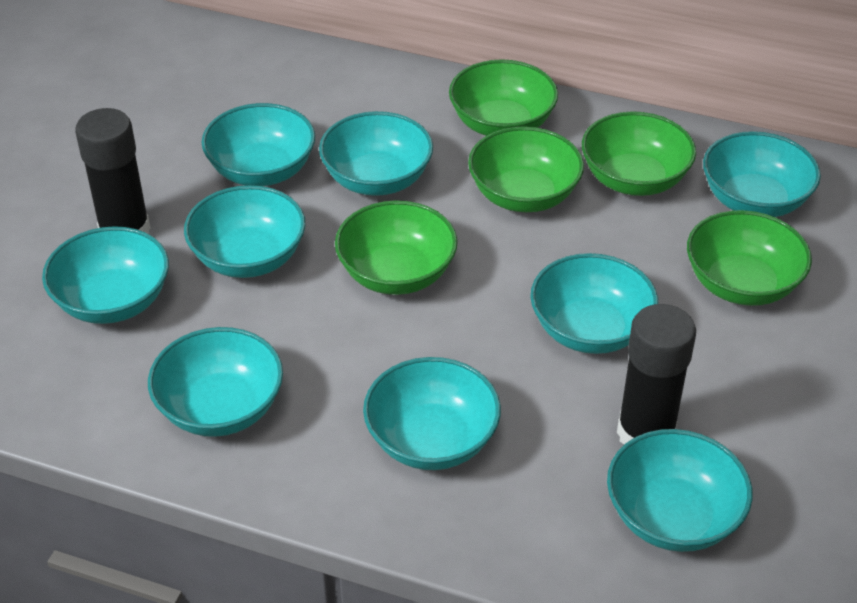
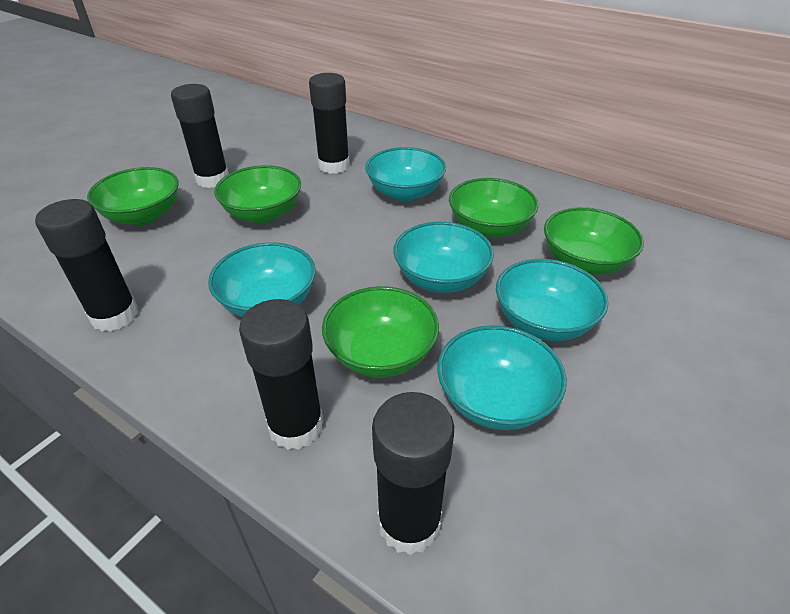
black glue stick: 2 -> 5
turquoise bowl: 9 -> 5

